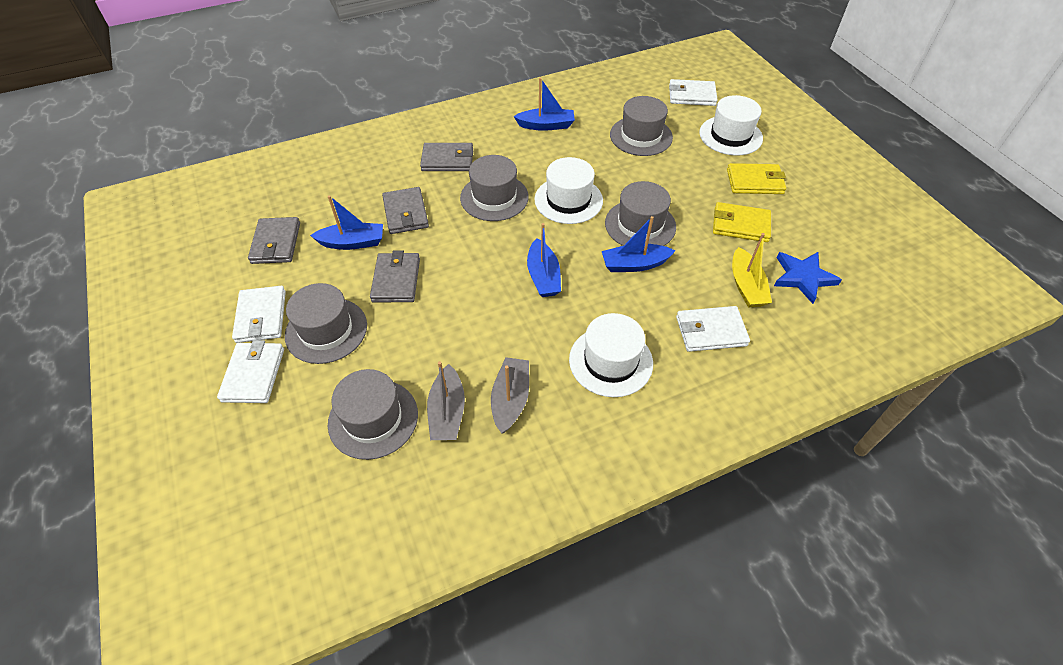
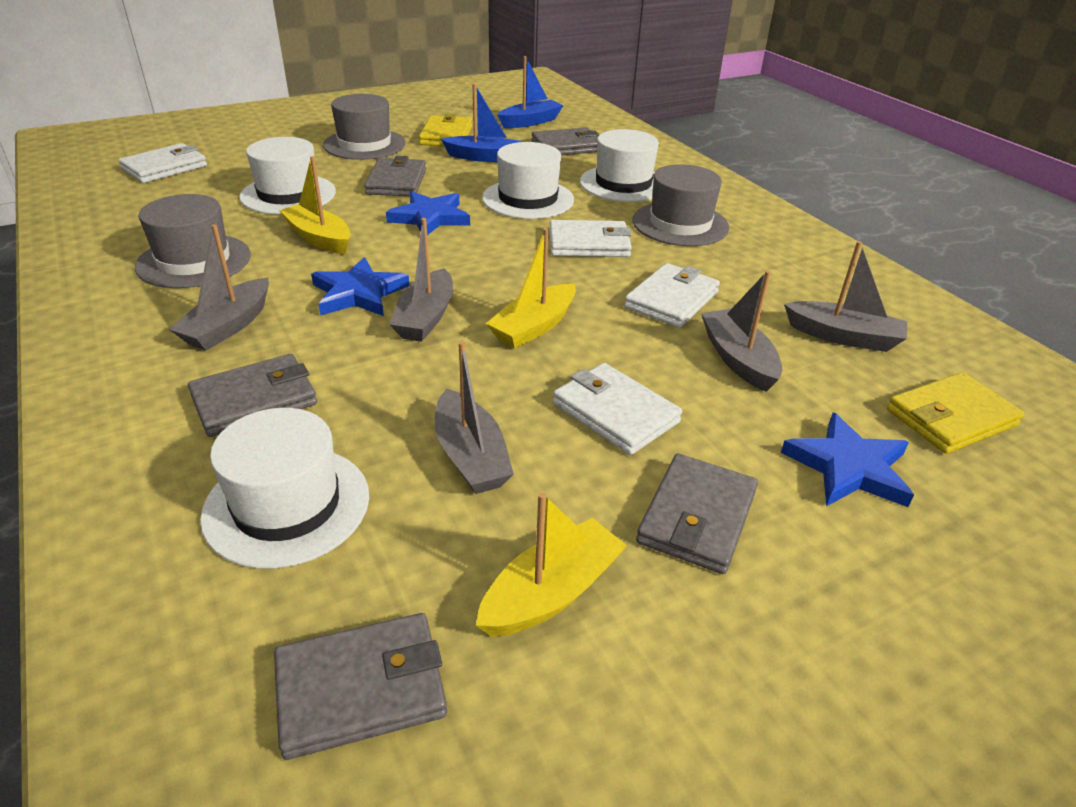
blue boat: 4 -> 2
blue star: 1 -> 3
grey boat: 2 -> 5
grey hat: 5 -> 3
grey wallet: 4 -> 5
white hat: 3 -> 4
yellow boat: 1 -> 3

